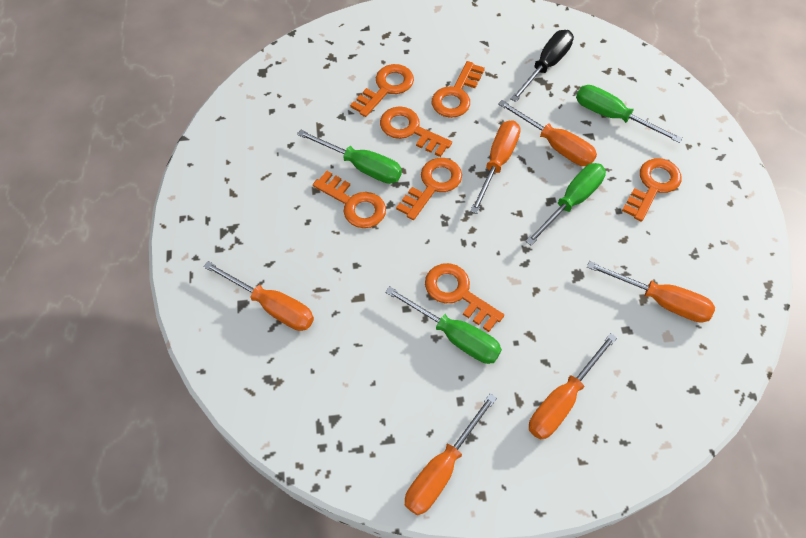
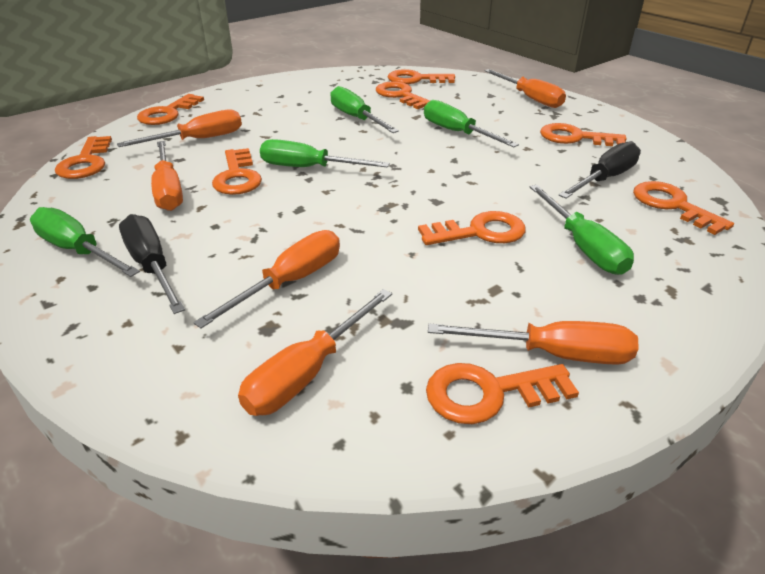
black screwdriver: 1 -> 2
green screwdriver: 4 -> 5
orange key: 7 -> 9

